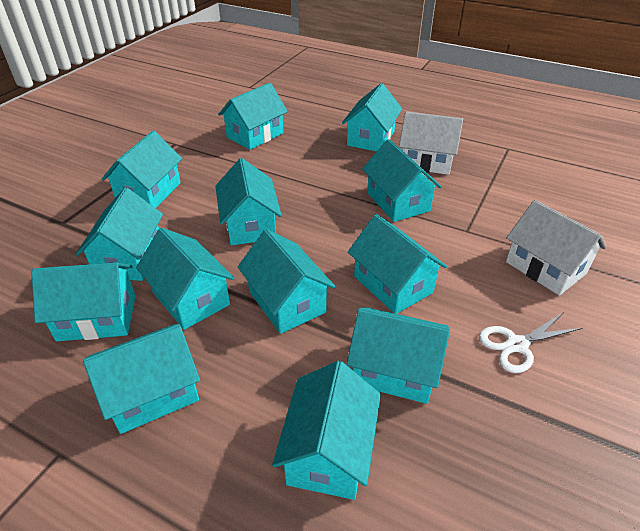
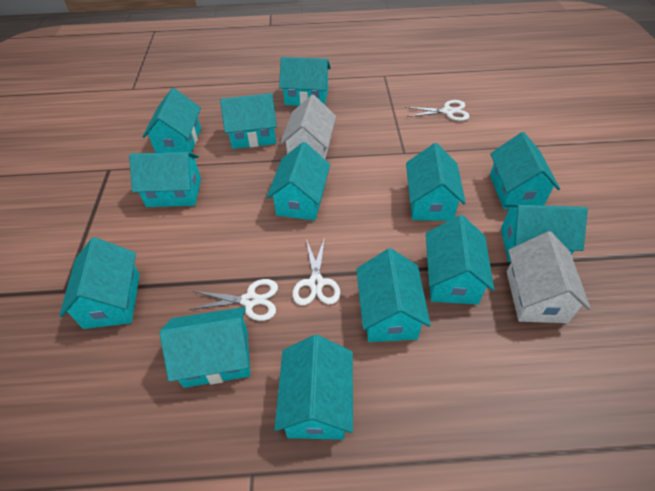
white scissors: 1 -> 3

